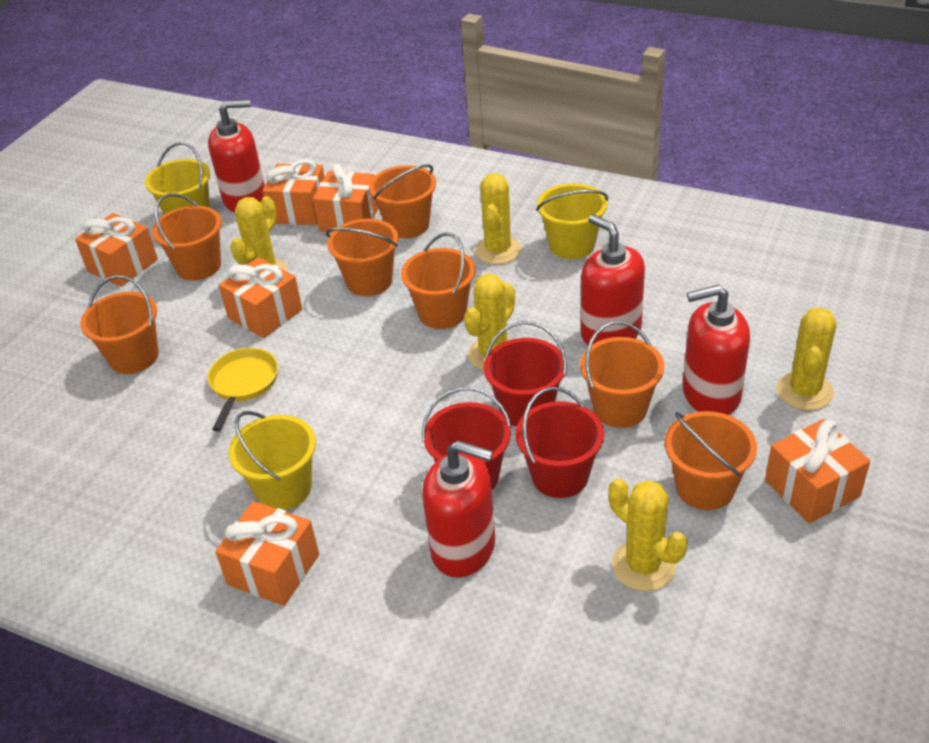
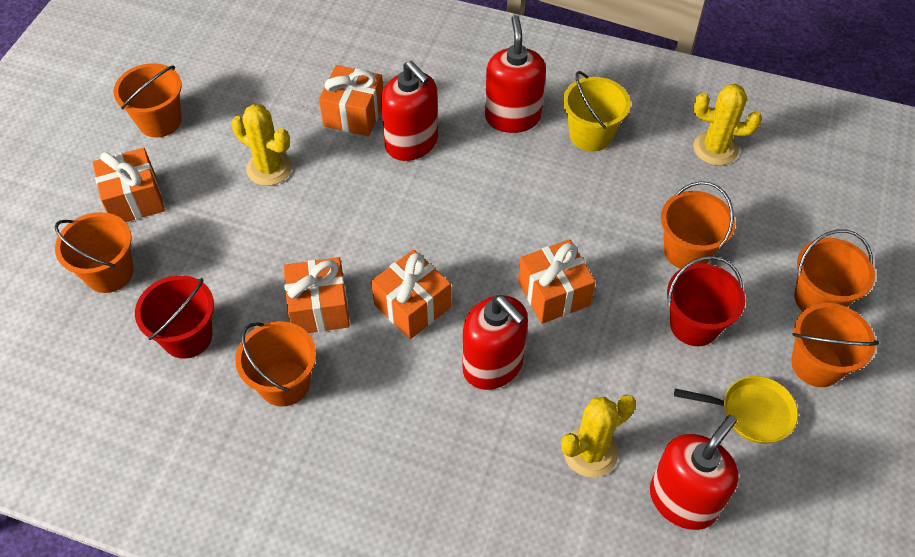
orange bucket: 7 -> 6
orange gift: 6 -> 5
red bucket: 3 -> 2
yellow bucket: 3 -> 1
yellow cactus: 5 -> 3

